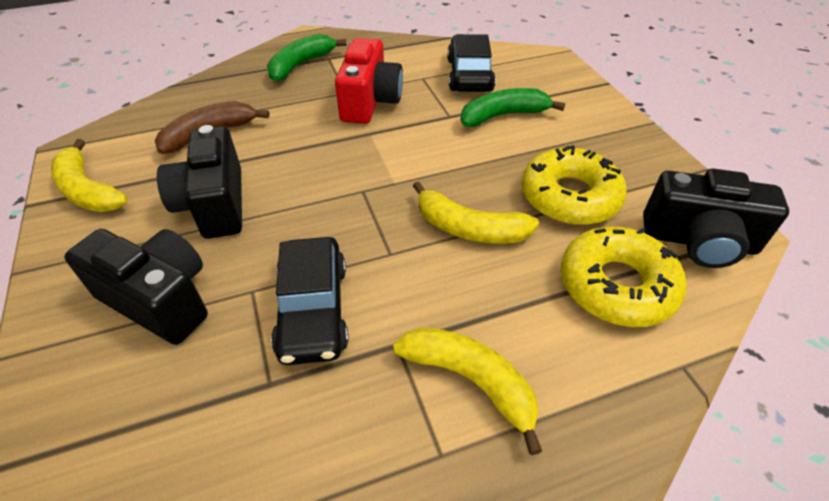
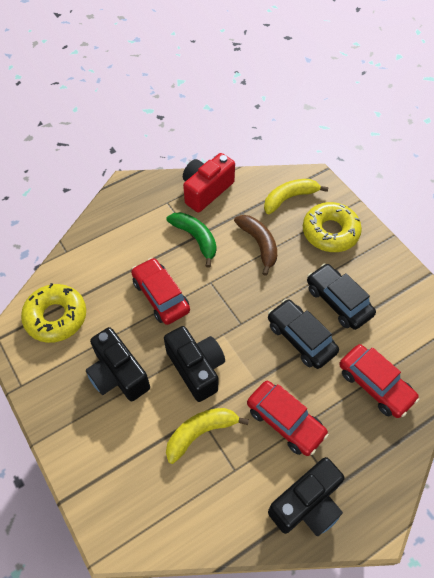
green banana: 2 -> 1
red car: 0 -> 3
yellow banana: 3 -> 2

